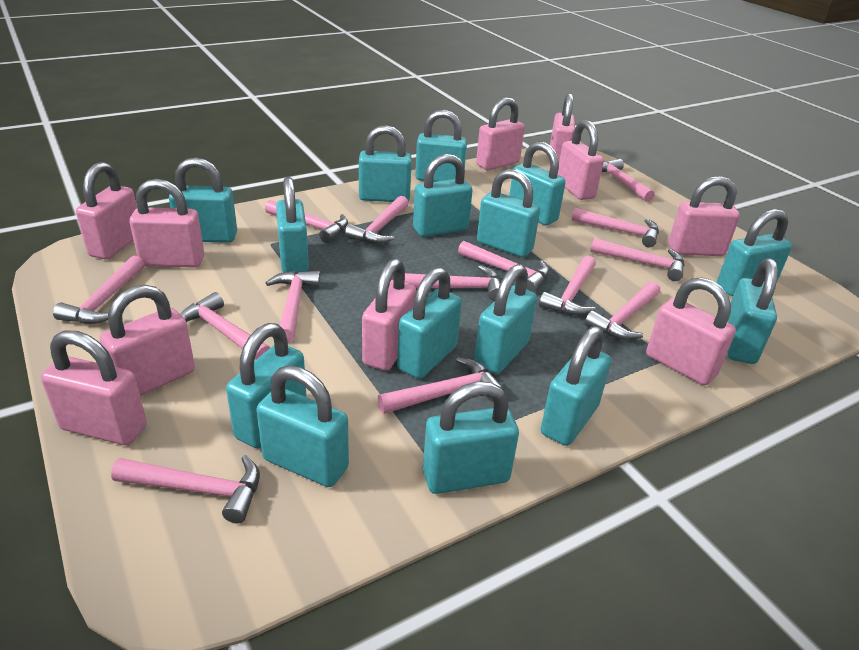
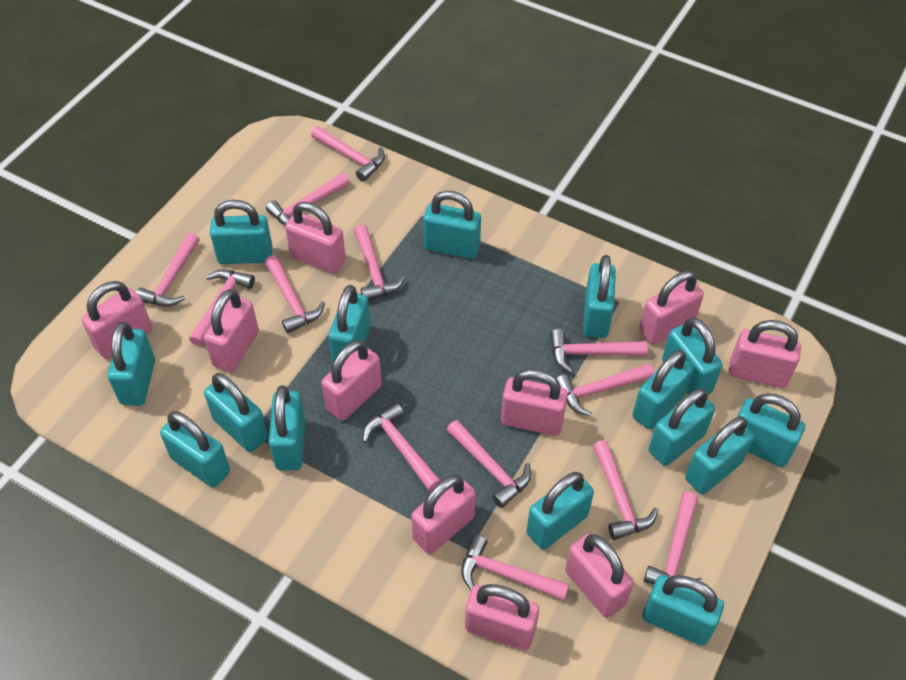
pink hammer: 14 -> 13

